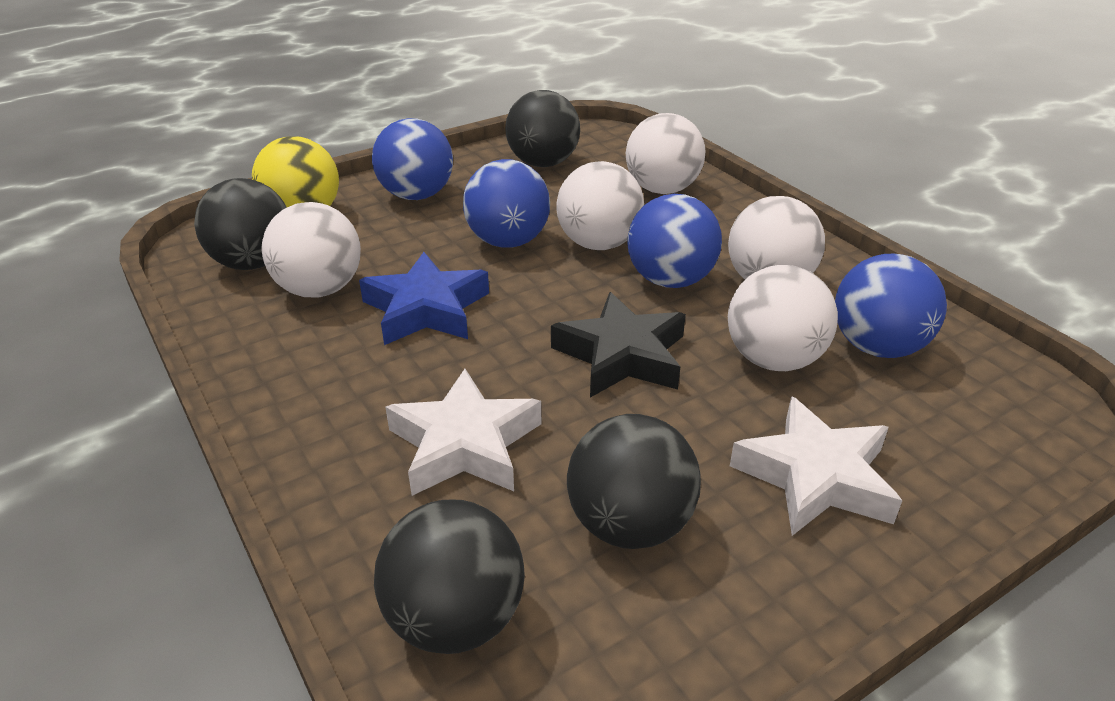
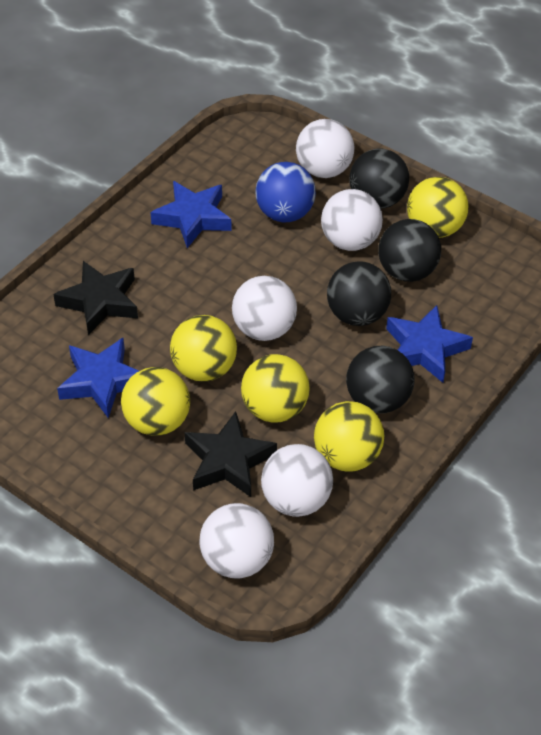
black star: 1 -> 2
blue ball: 4 -> 1
blue star: 1 -> 3
white star: 2 -> 0
yellow ball: 1 -> 5

